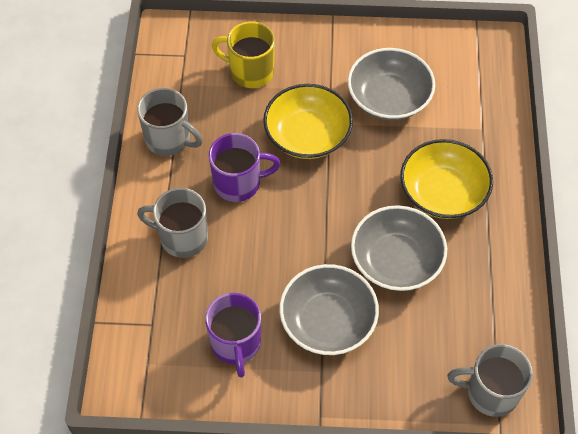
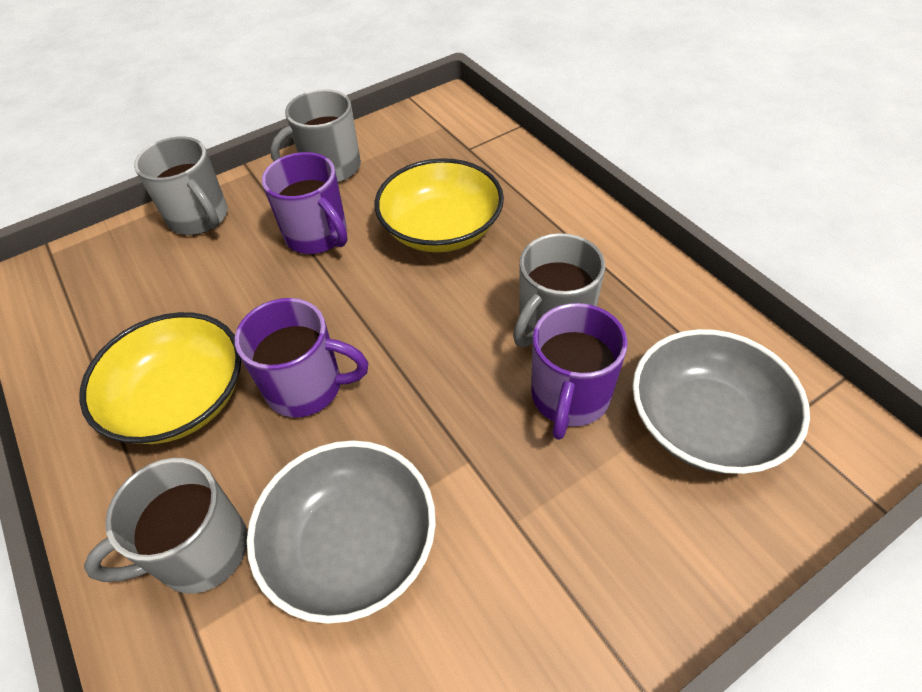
grey bowl: 3 -> 2
grey mug: 3 -> 4
purple mug: 2 -> 3
yellow mug: 1 -> 0

